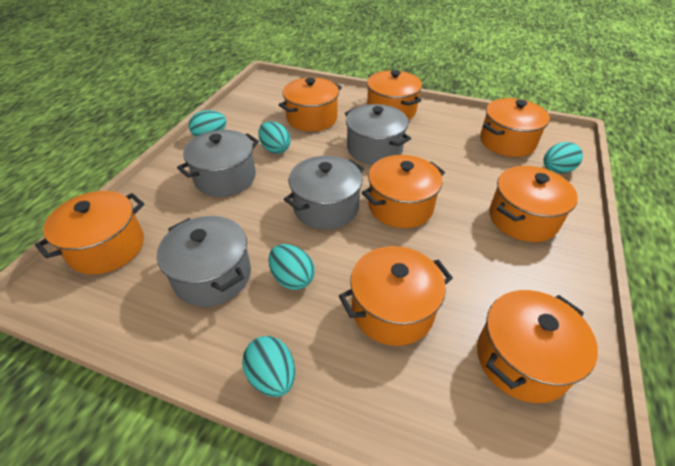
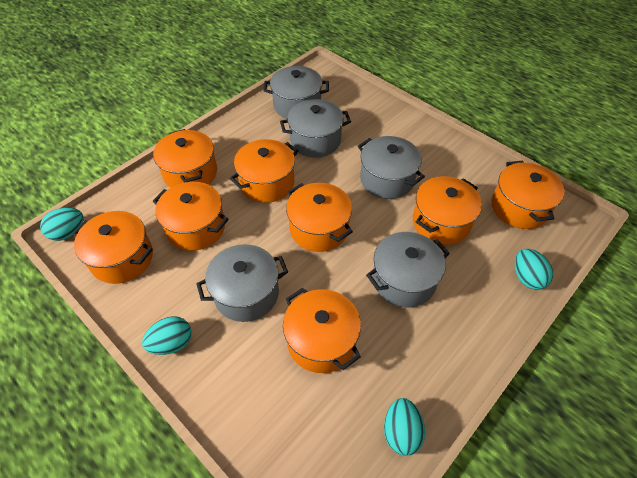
grey pot: 4 -> 5
turquoise egg: 5 -> 4

